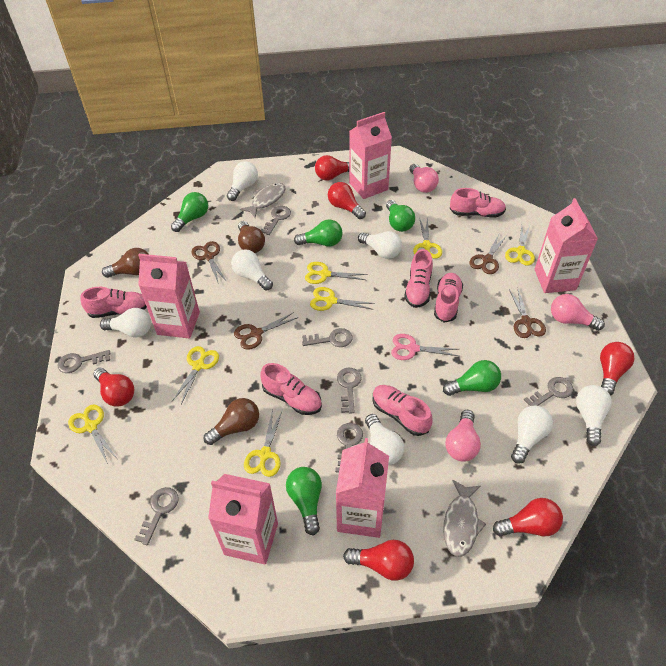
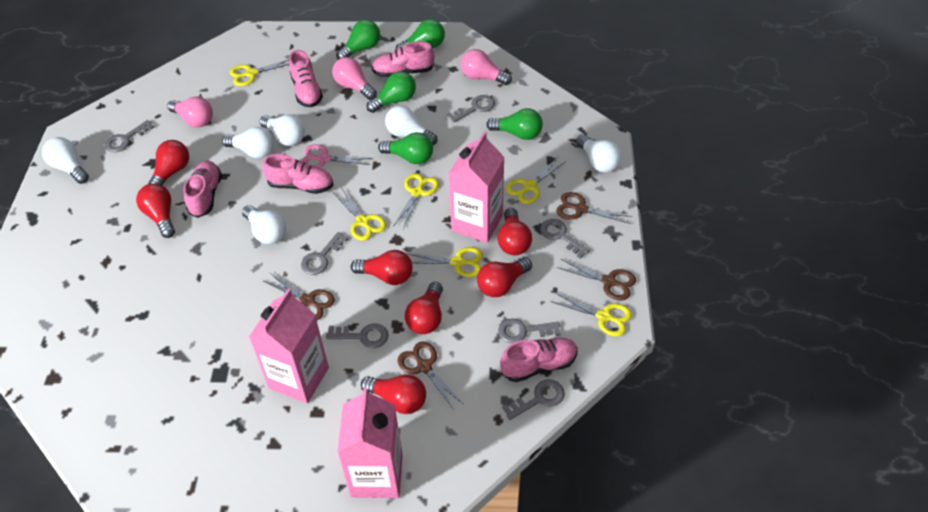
brown light bulb: 3 -> 0
grey fish: 2 -> 0
pink carton: 5 -> 3
pink shoe: 6 -> 5
red light bulb: 6 -> 7
white light bulb: 7 -> 6
yellow scissors: 7 -> 6

